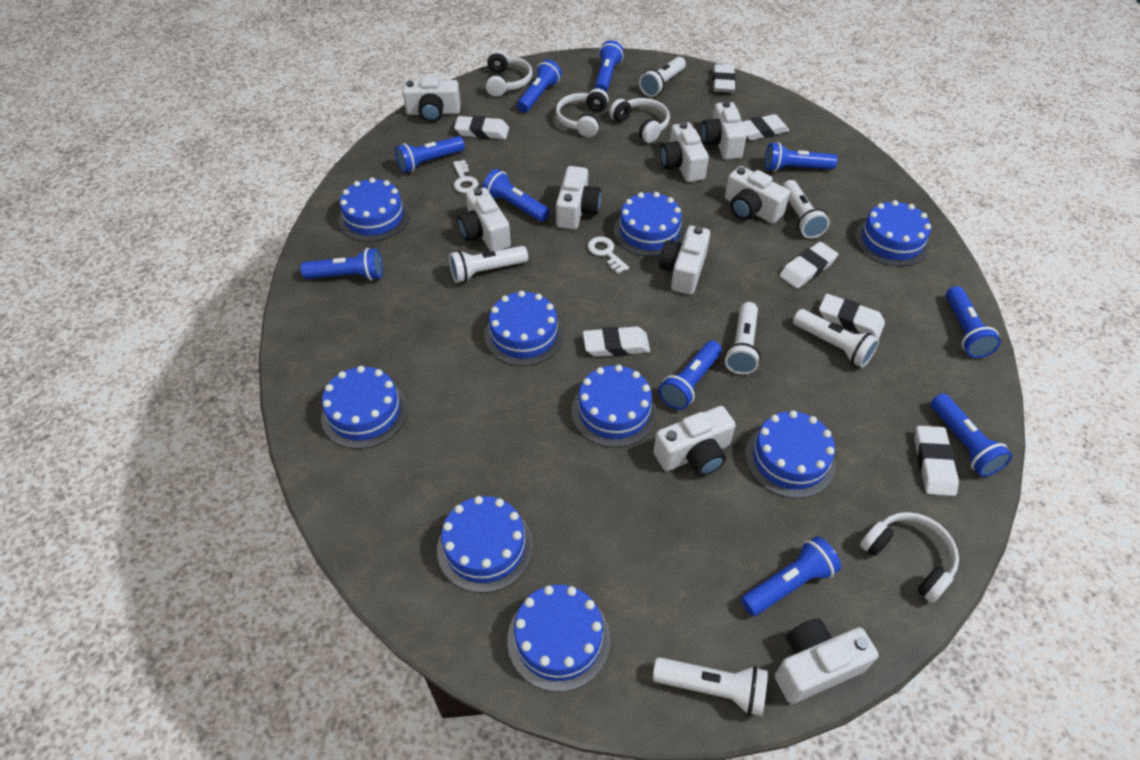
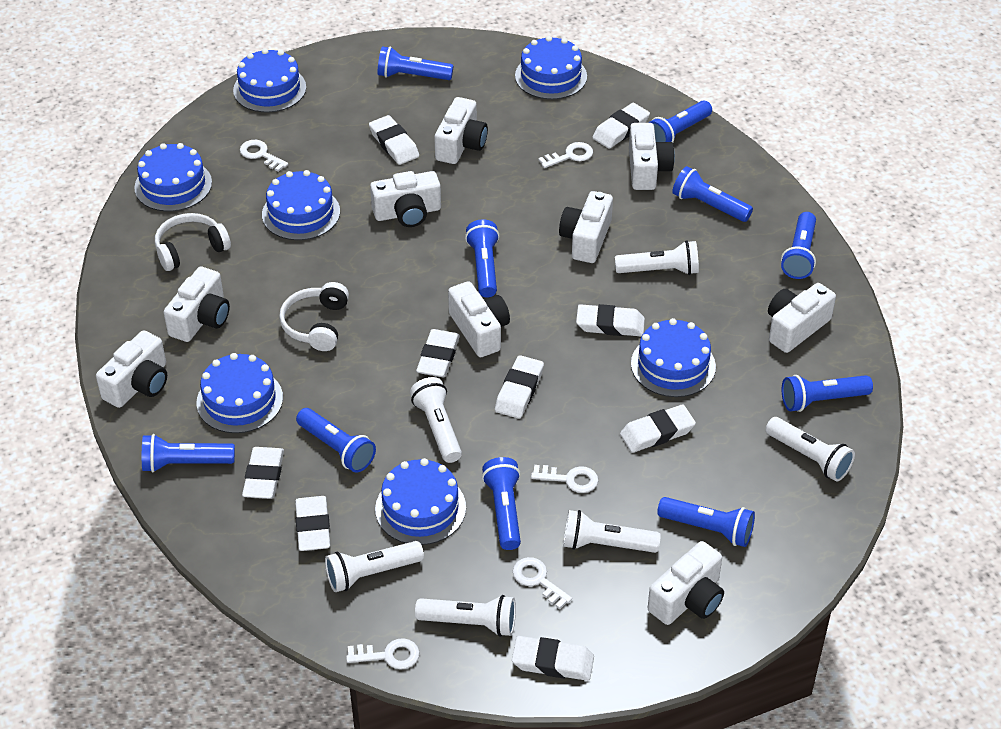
blue cake: 9 -> 7
white eraser: 7 -> 9
white headphones: 4 -> 2
white key: 2 -> 5

